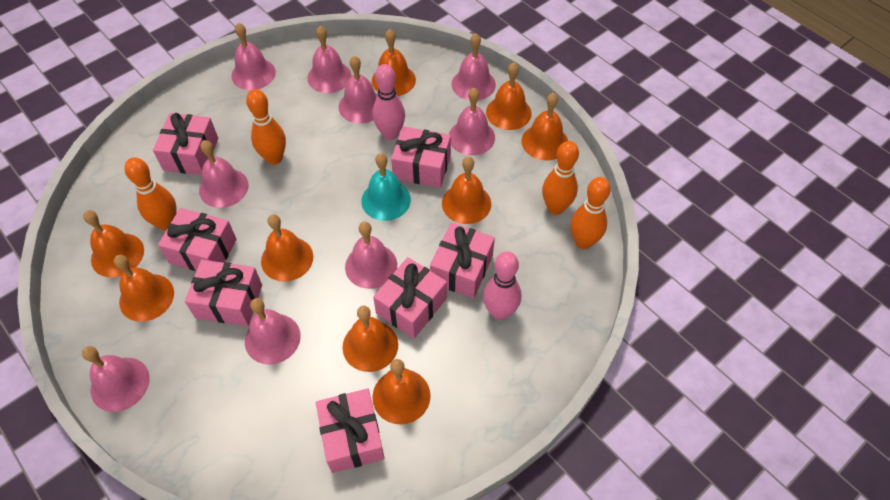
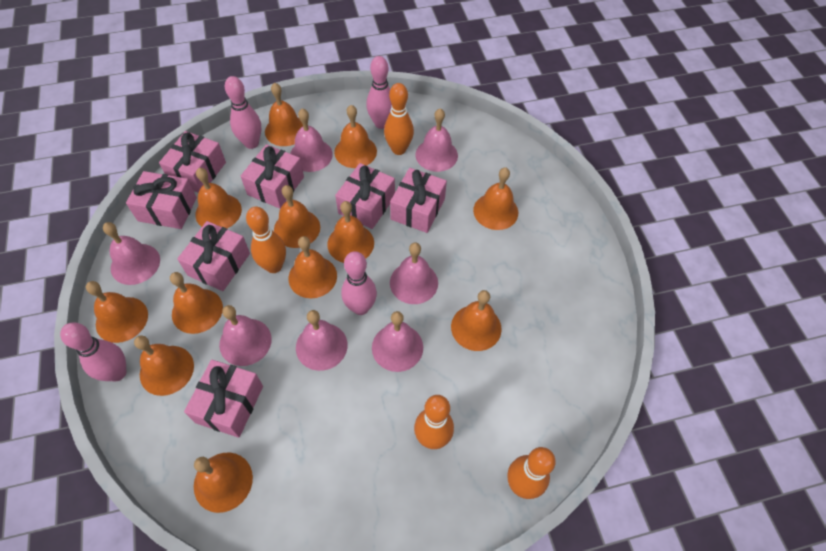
orange bell: 9 -> 12
pink bell: 9 -> 7
pink bowling pin: 2 -> 4
turquoise bell: 1 -> 0

